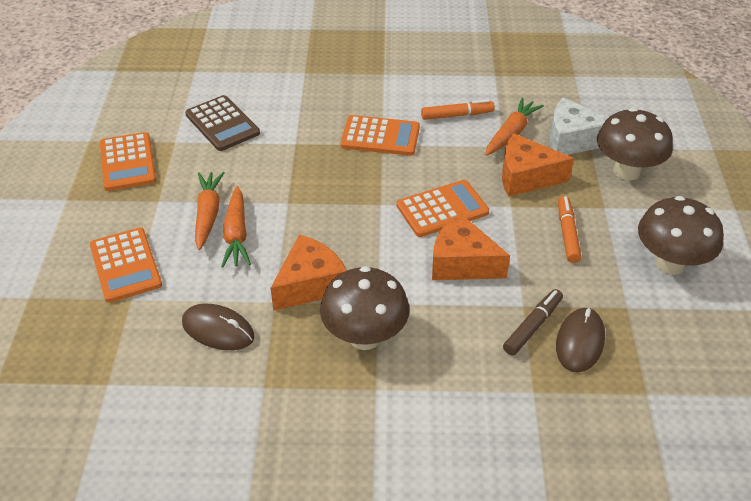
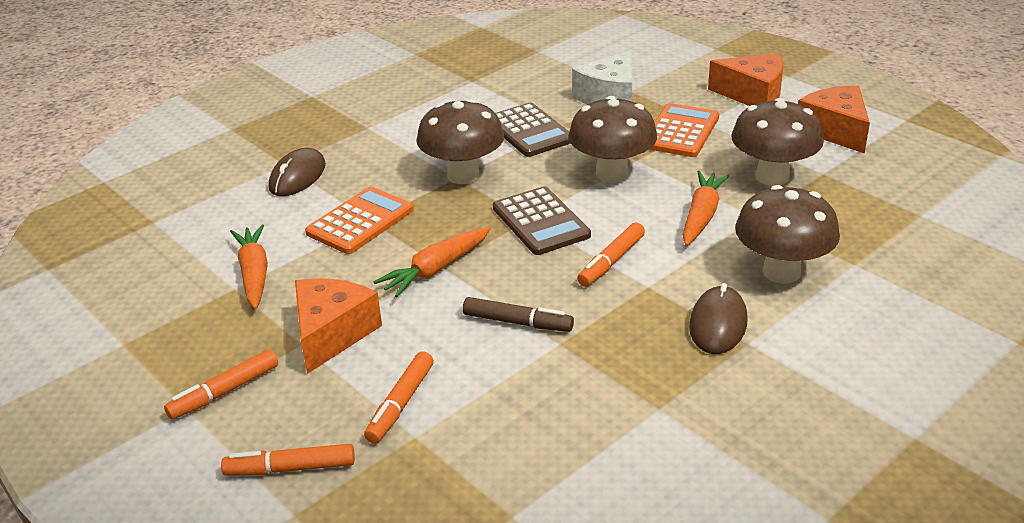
brown calculator: 1 -> 2
brown mushroom: 3 -> 4
orange calculator: 4 -> 2
orange marker: 2 -> 4

